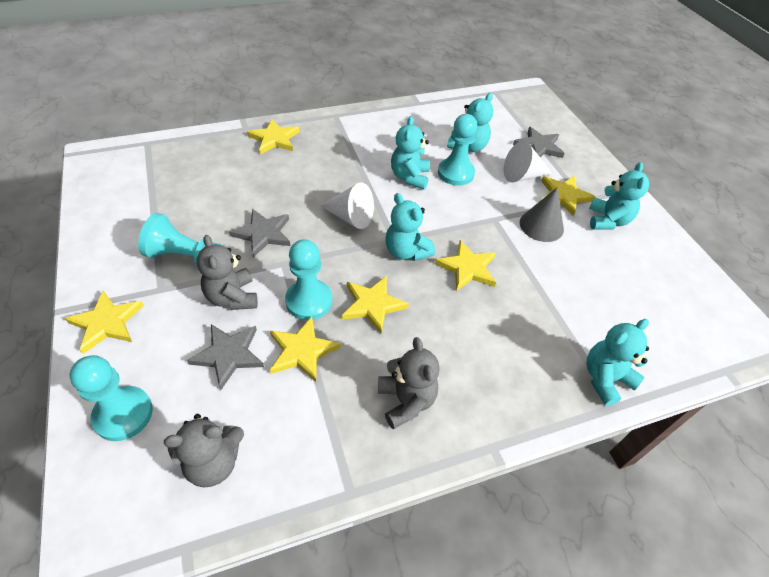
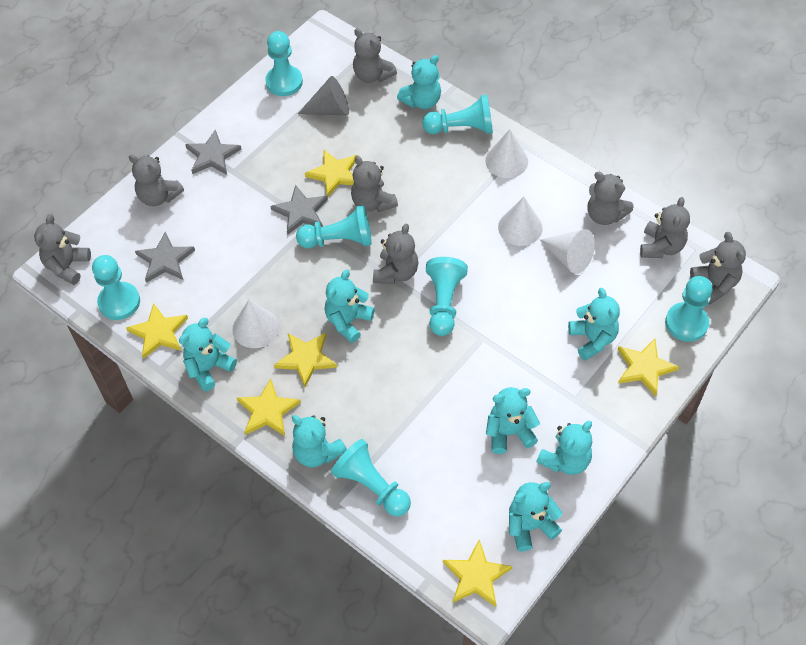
grey teddy bear: 3 -> 8
turquoise pawn: 4 -> 7
turquoise teddy bear: 5 -> 8
white cone: 2 -> 4

